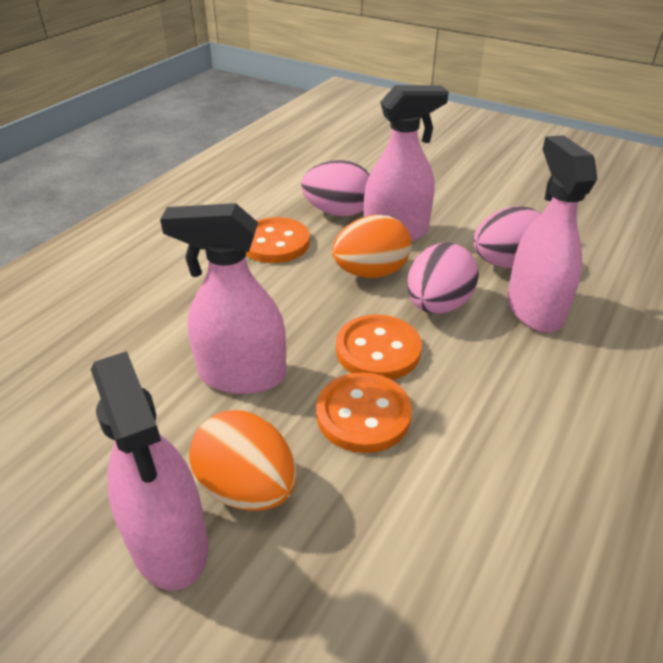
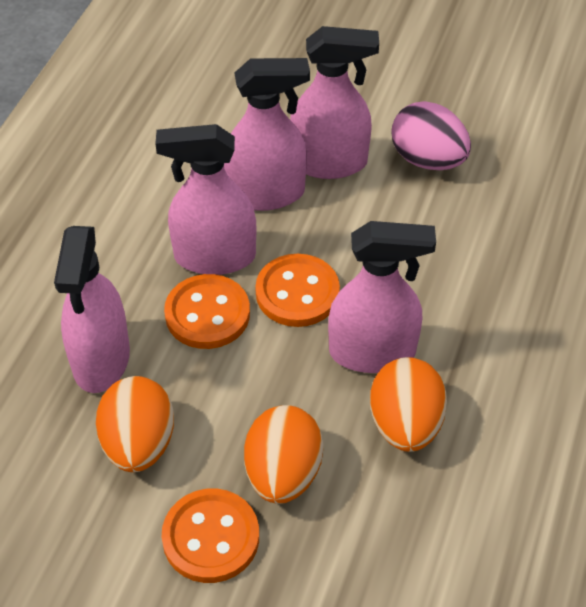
orange egg: 2 -> 3
pink egg: 3 -> 1
pink spray bottle: 4 -> 5

